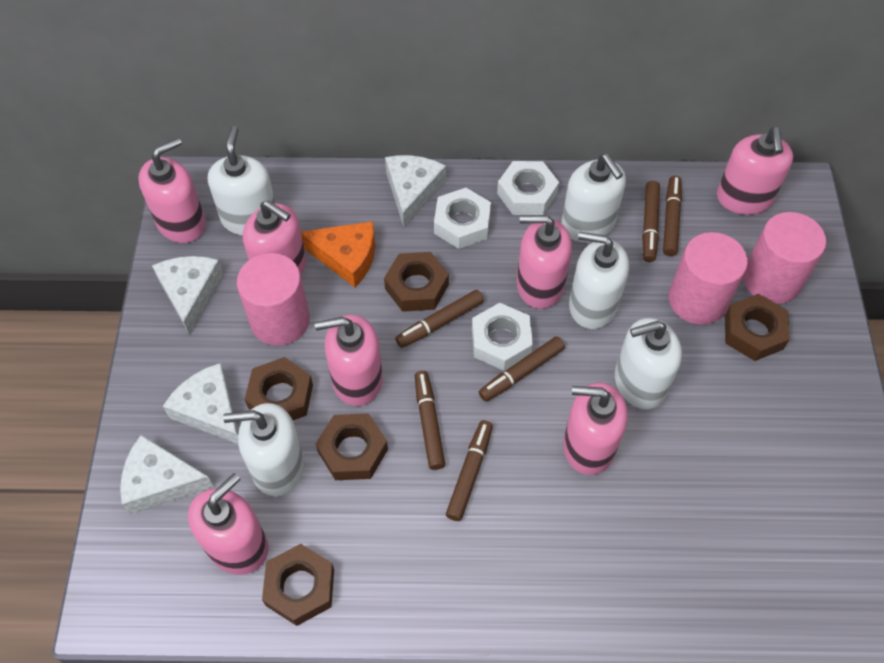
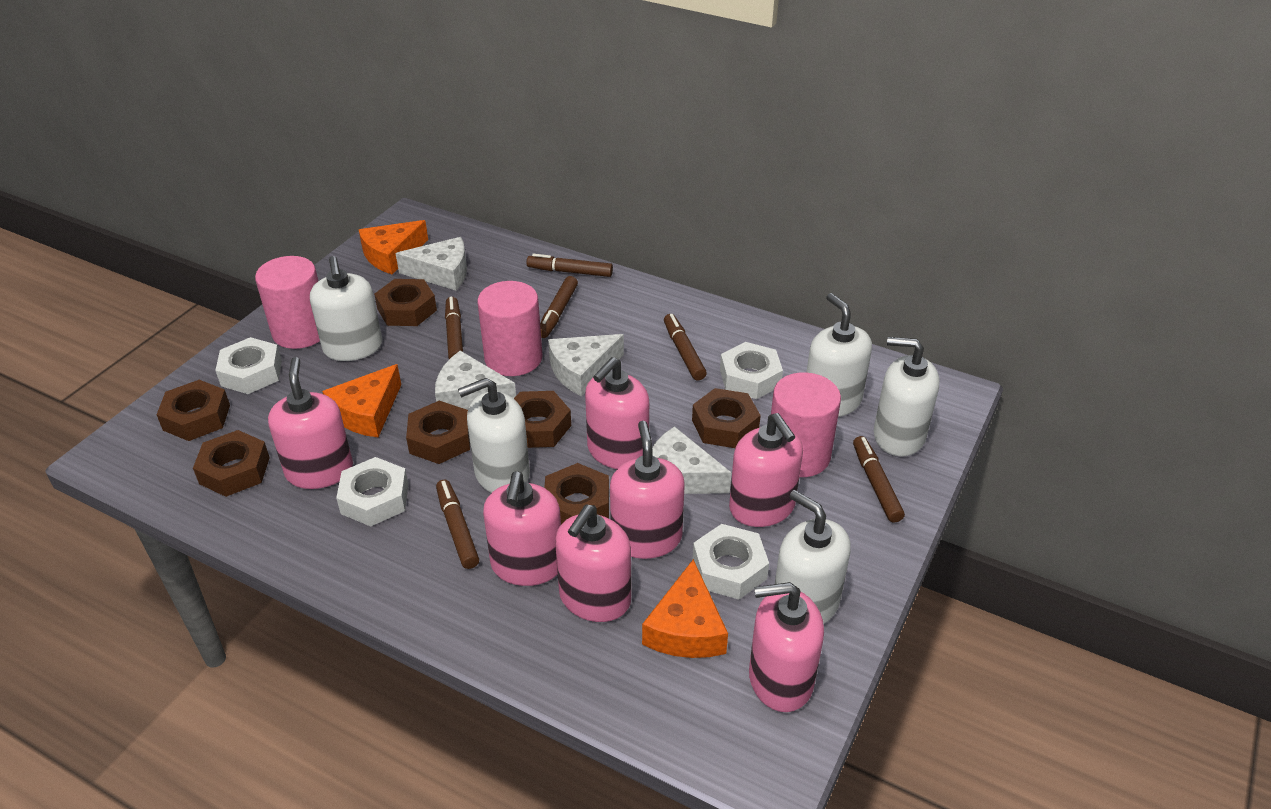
brown nut: 5 -> 7
orange cheese: 1 -> 3
white nut: 3 -> 4

